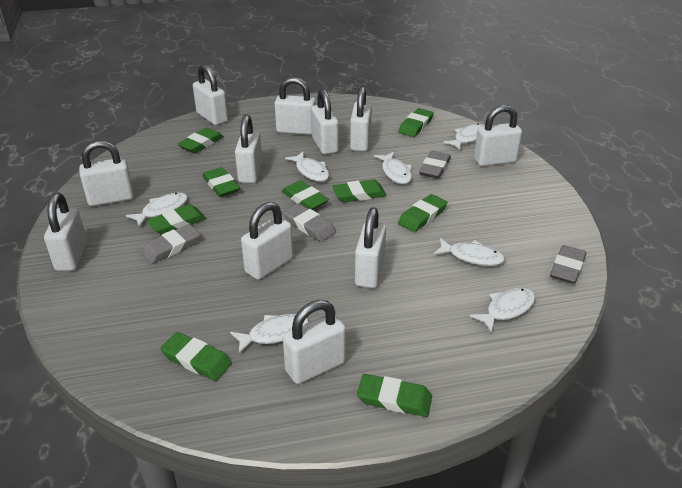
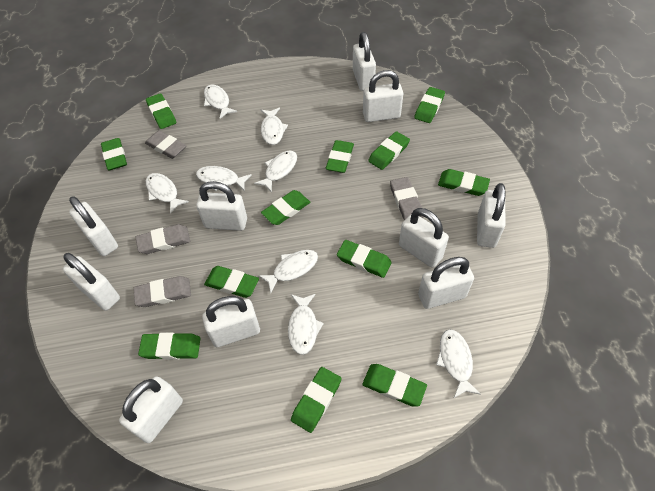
green eraser: 9 -> 12
white fish: 7 -> 8
white padlock: 11 -> 10

